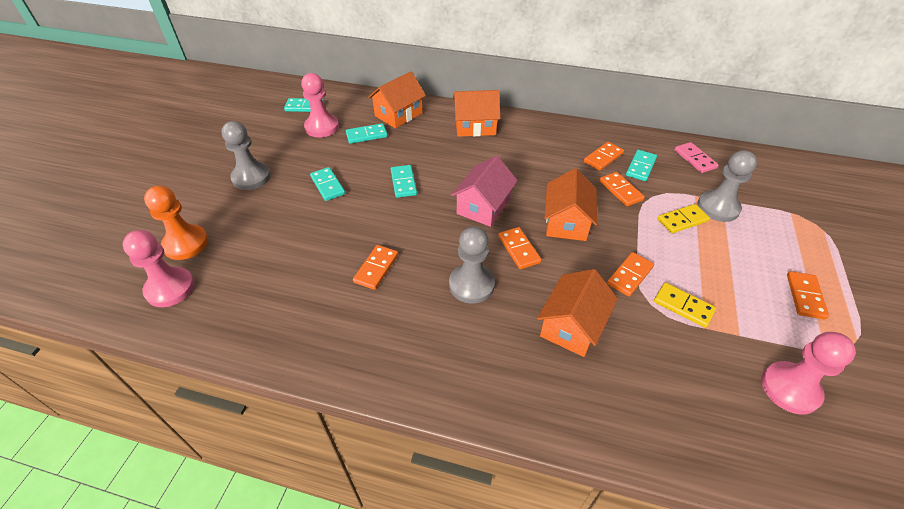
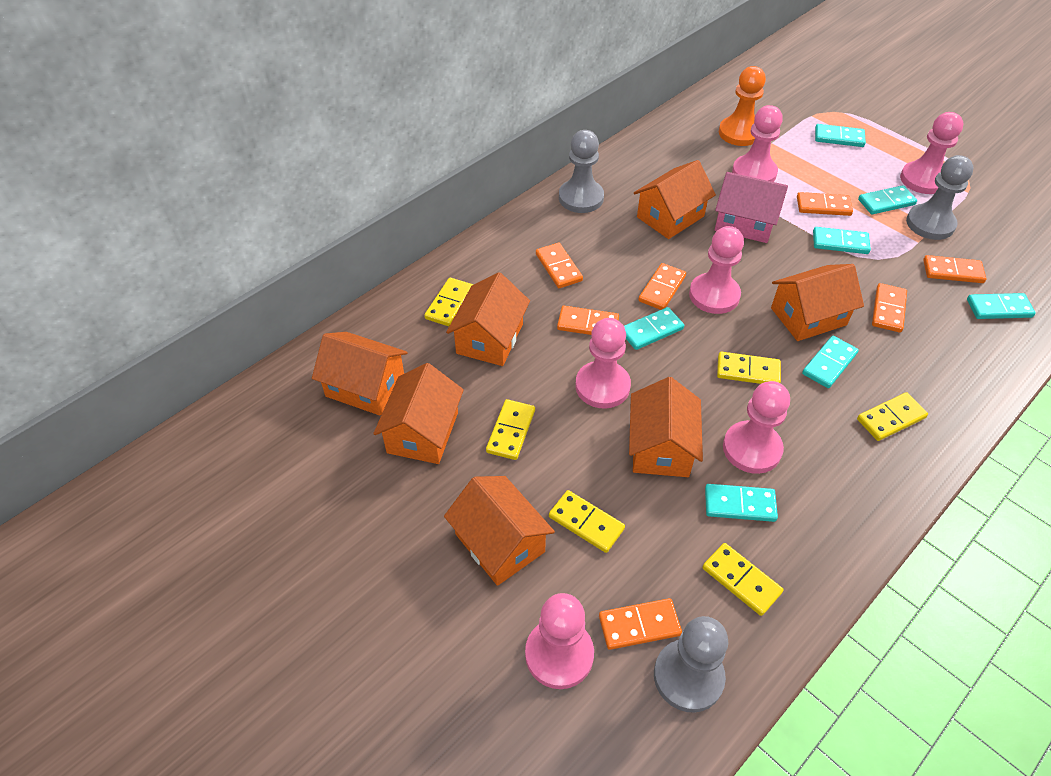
orange domino: 6 -> 7
orange house: 4 -> 7
pink domino: 1 -> 0
pink pawn: 3 -> 6
turquoise domino: 5 -> 7
yellow domino: 2 -> 6

